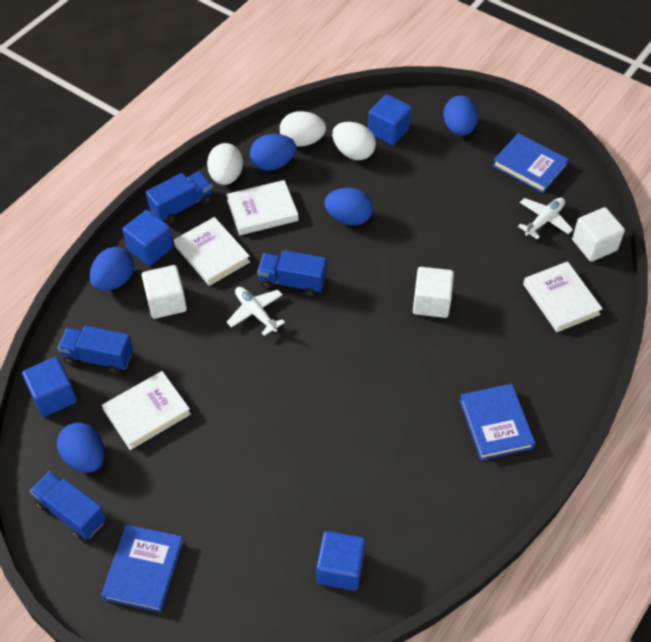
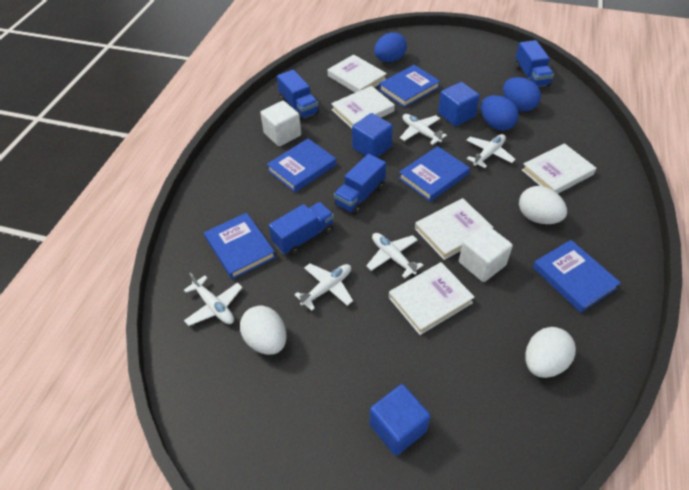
blue book: 3 -> 5
blue cube: 4 -> 3
blue egg: 5 -> 3
white book: 4 -> 5
white cube: 3 -> 2
white plane: 2 -> 5

